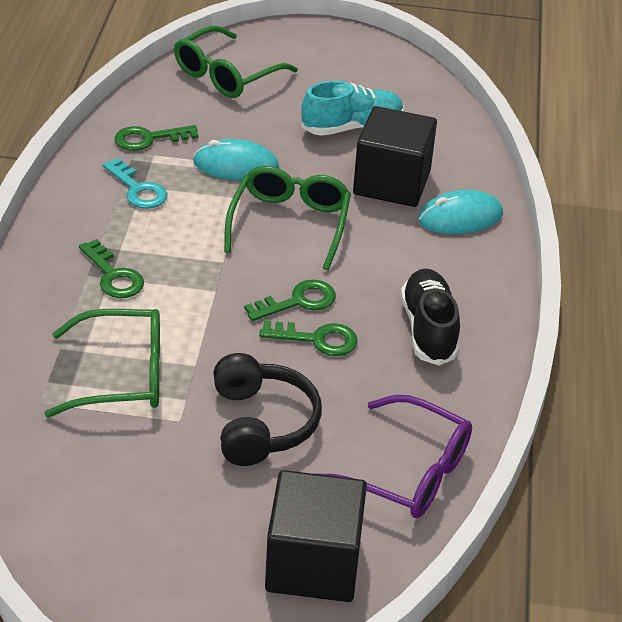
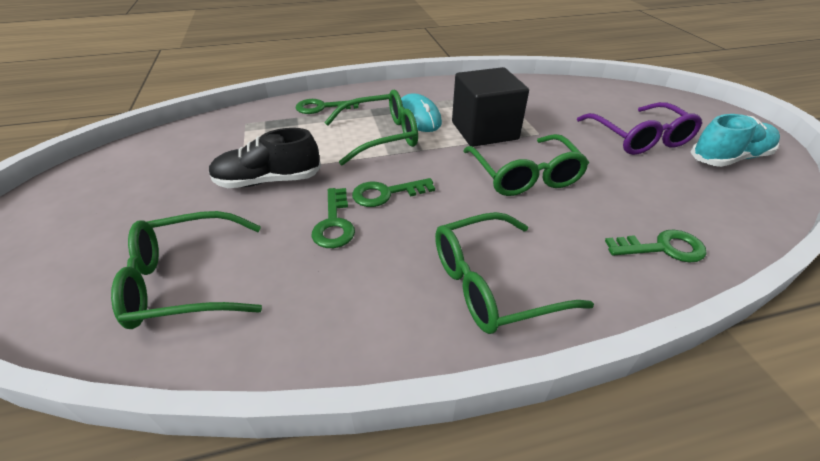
black cube: 2 -> 1
black headphones: 1 -> 0
green glasses: 3 -> 4
turquoise key: 1 -> 0
turquoise mouse: 2 -> 1

